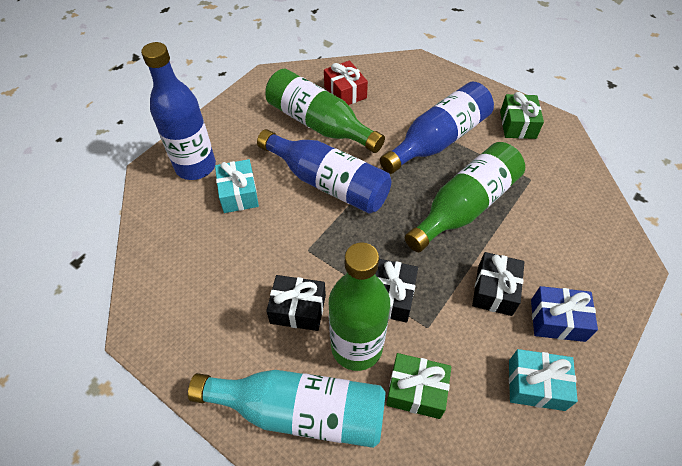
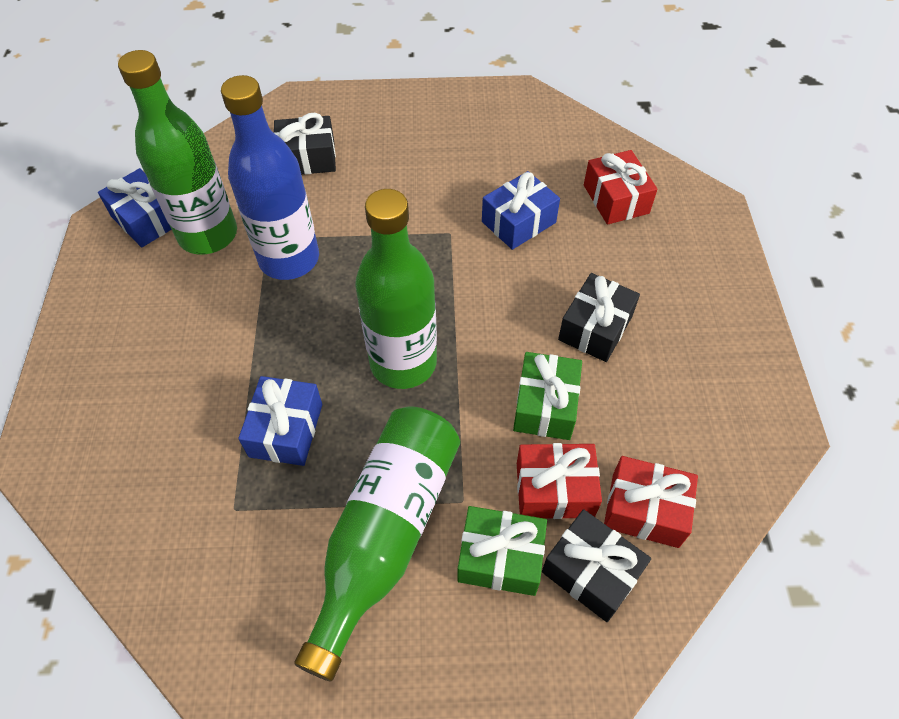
blue bottle: 3 -> 1
blue gift: 1 -> 3
red gift: 1 -> 3
turquoise bottle: 1 -> 0
turquoise gift: 2 -> 0

